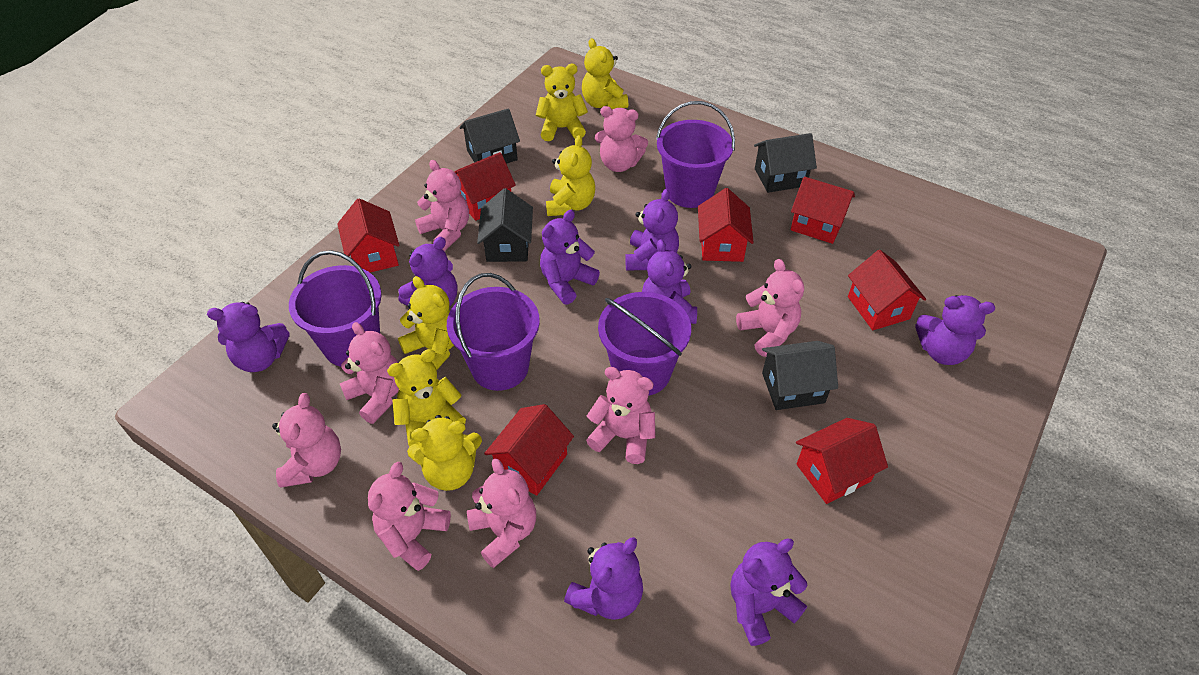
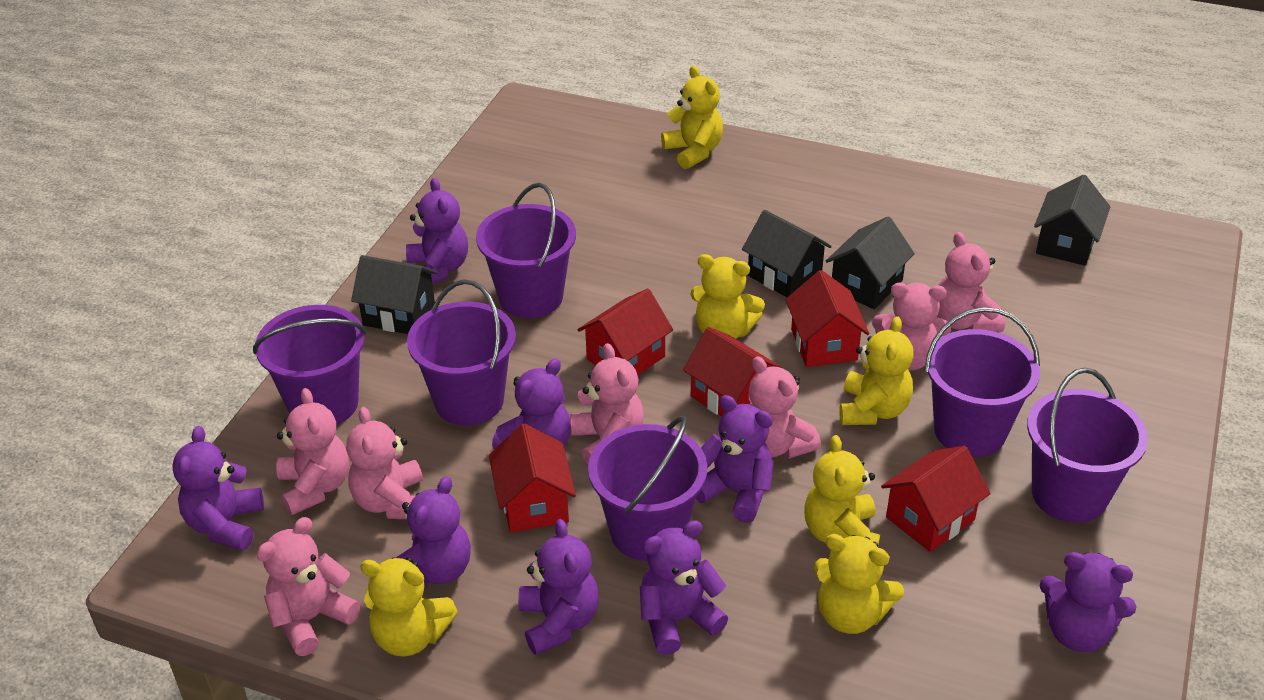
pink teddy bear: 8 -> 7
purple bucket: 4 -> 6
red house: 7 -> 5

